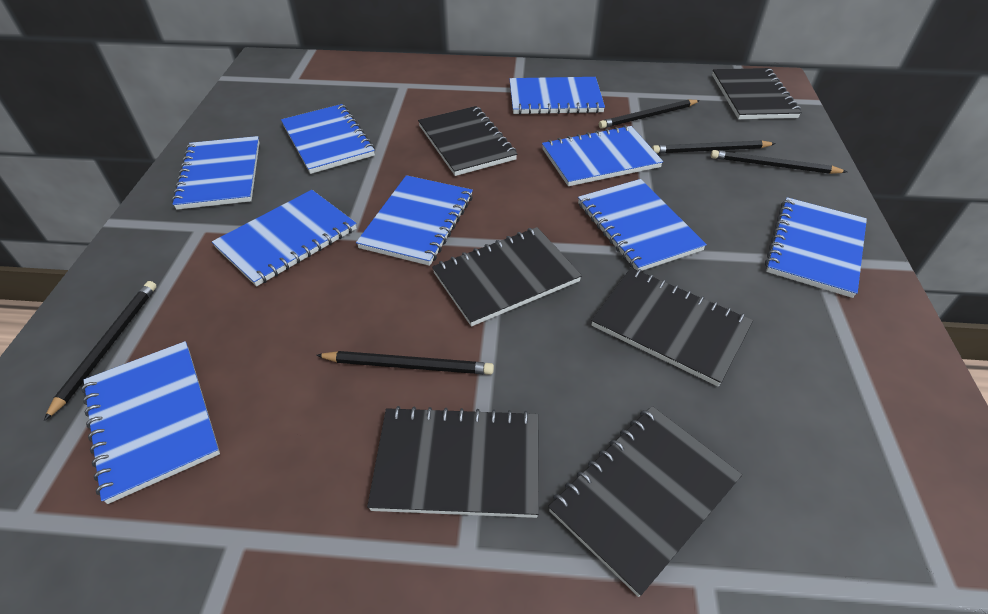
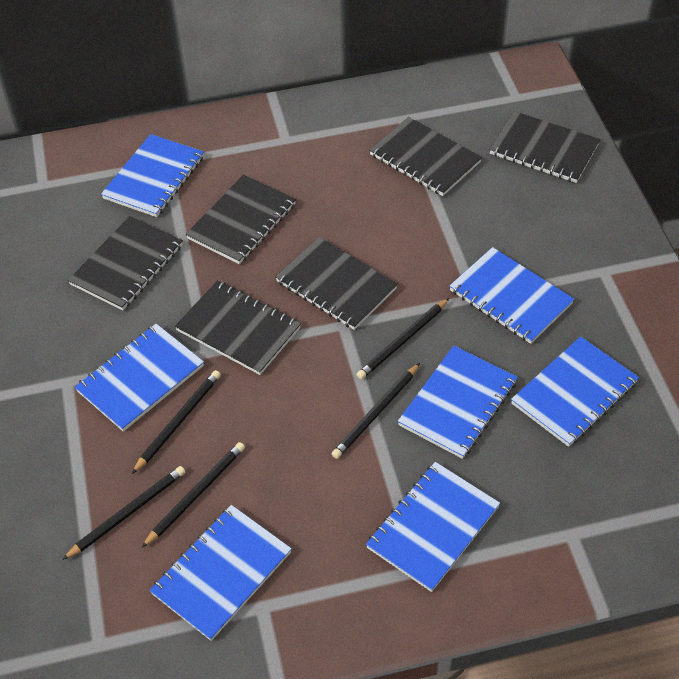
blue notebook: 9 -> 7

